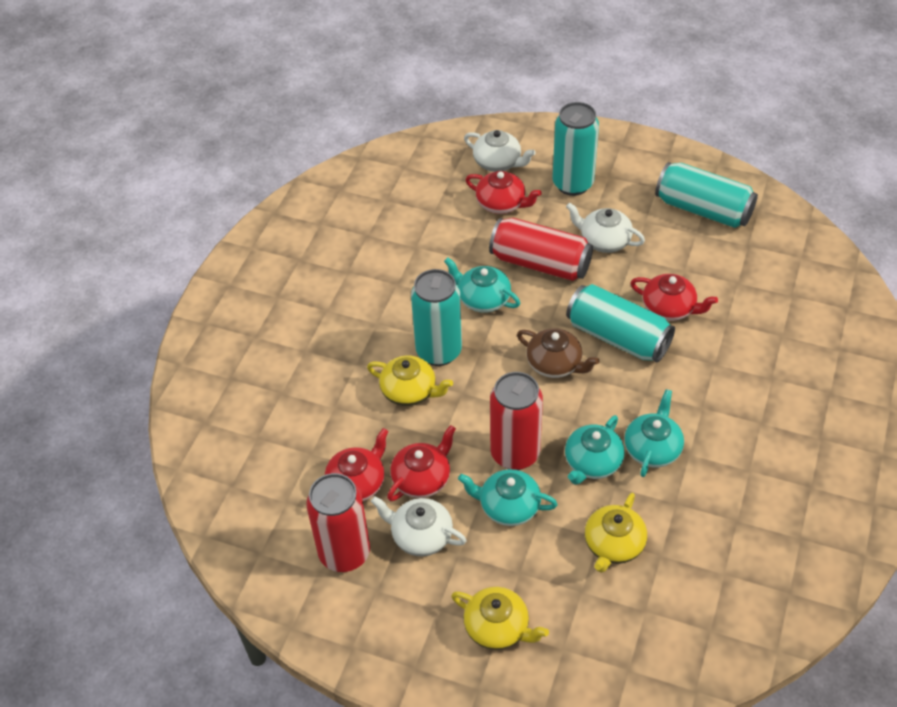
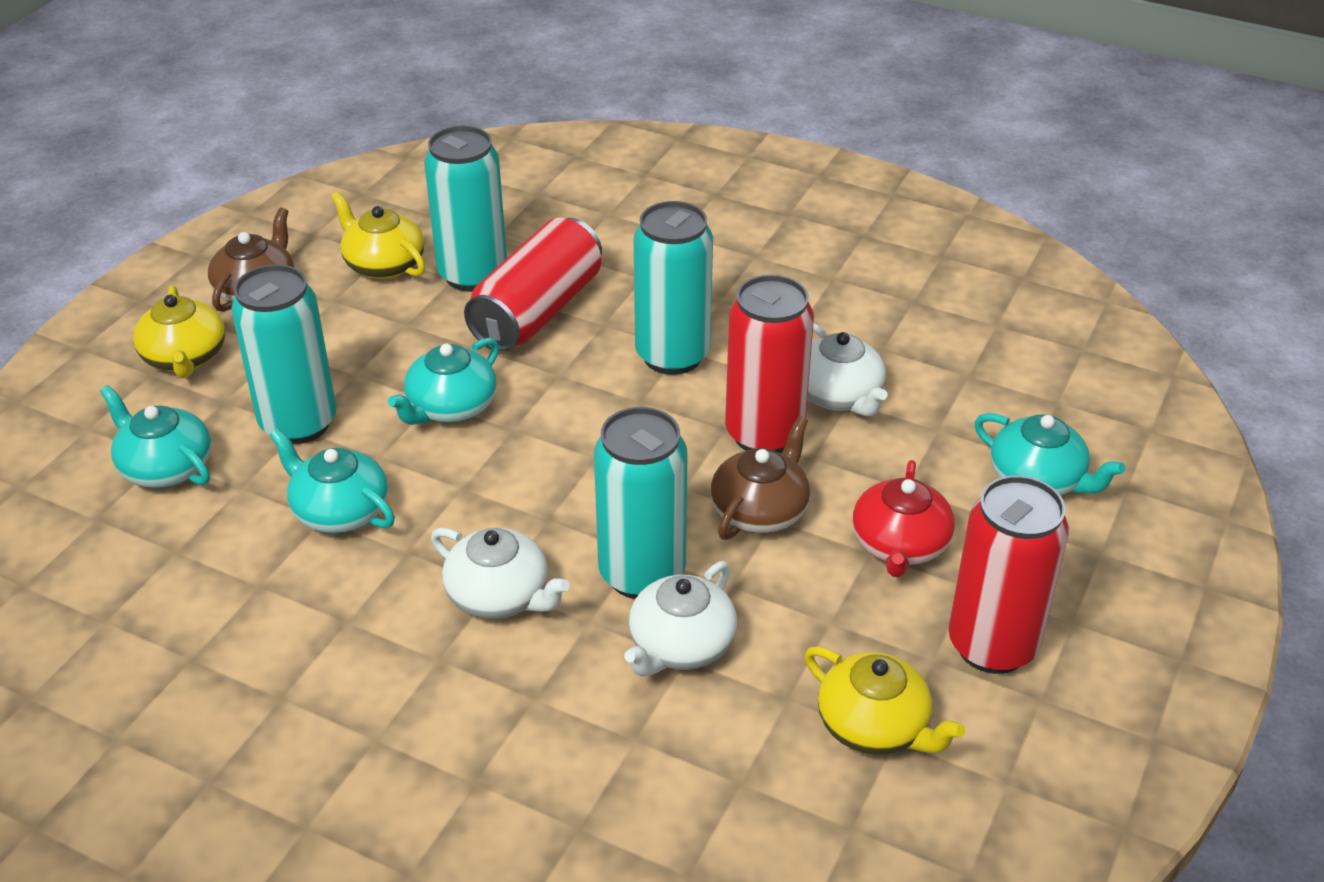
brown teapot: 1 -> 2
red teapot: 4 -> 1

